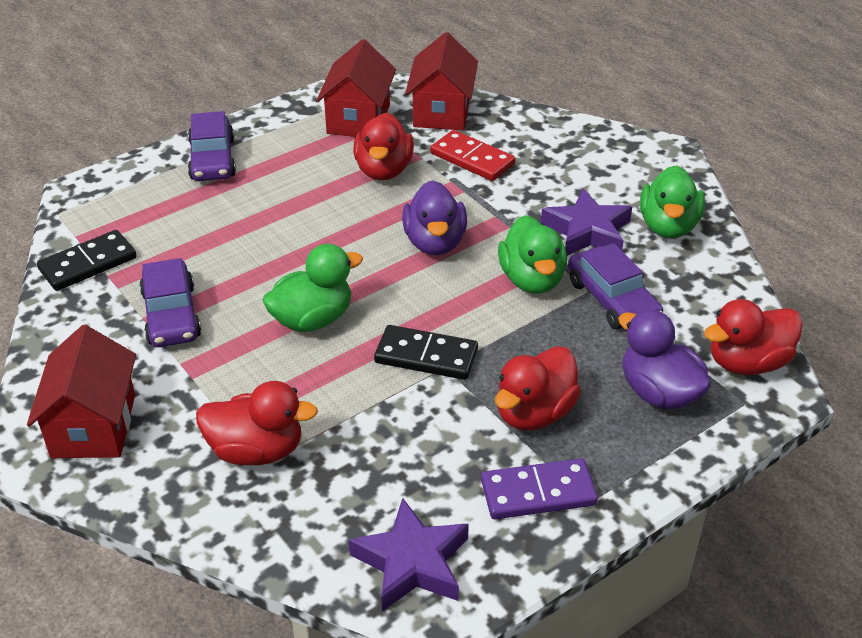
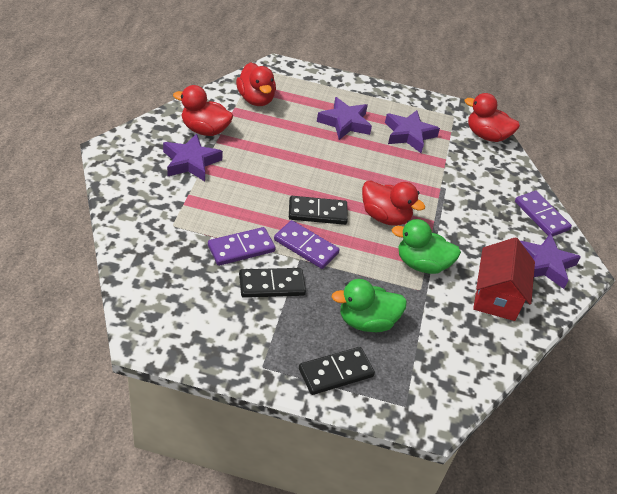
black domino: 2 -> 3
green duck: 3 -> 2
purple car: 3 -> 0
purple domino: 1 -> 3
purple duck: 2 -> 0
purple star: 2 -> 4
red domino: 1 -> 0
red house: 3 -> 1

